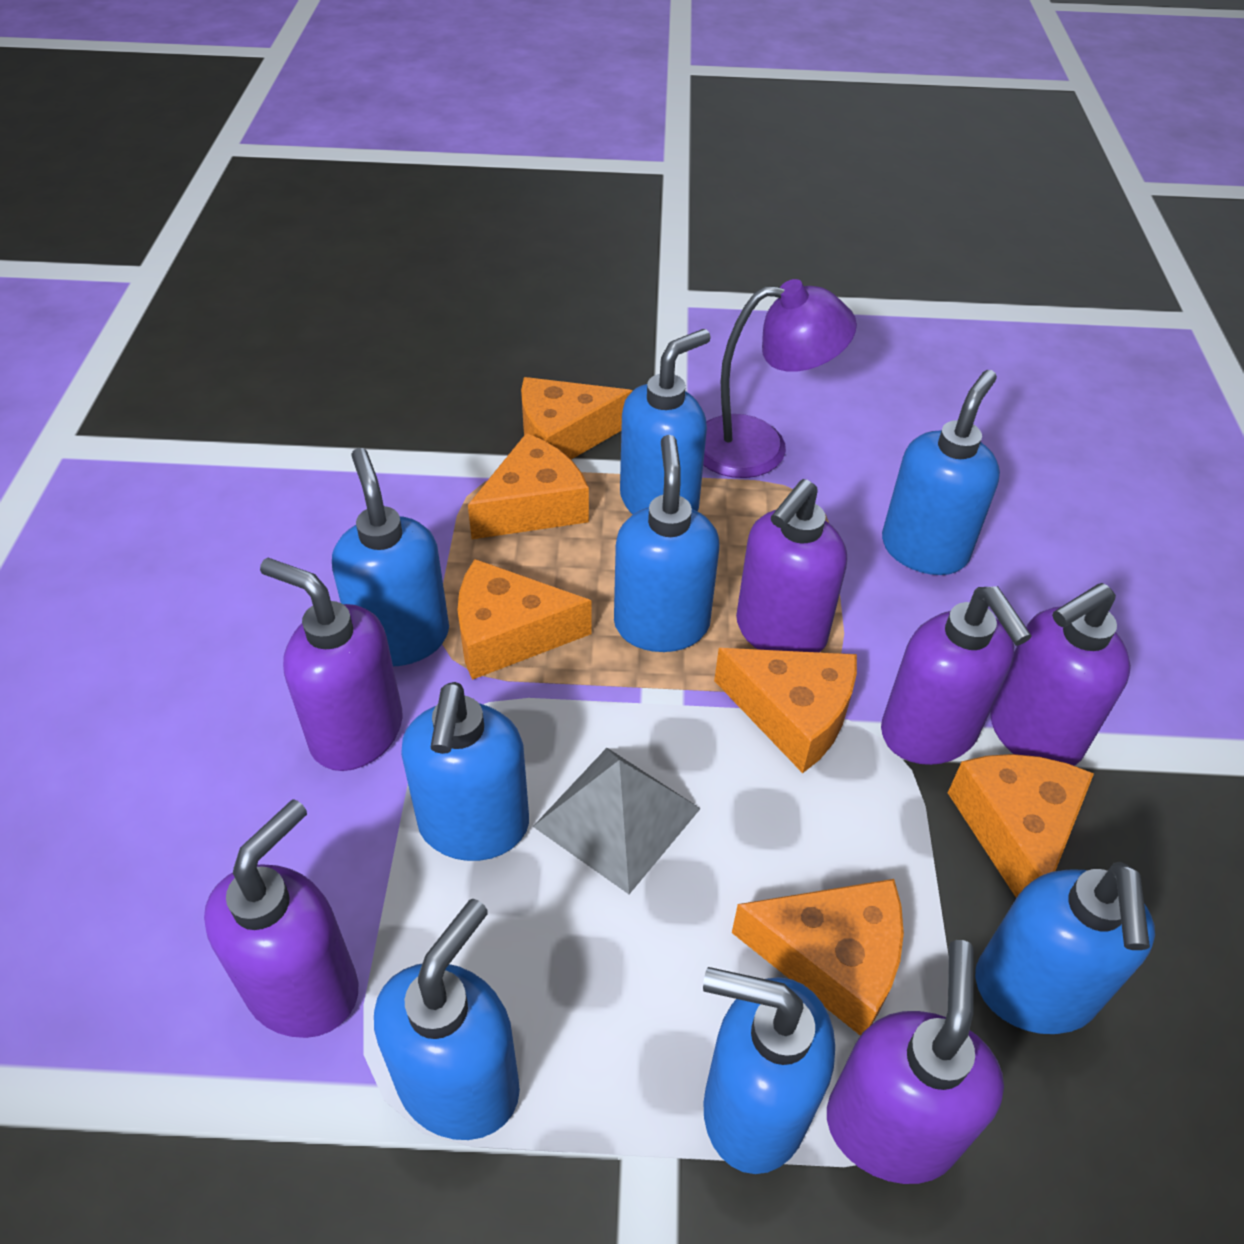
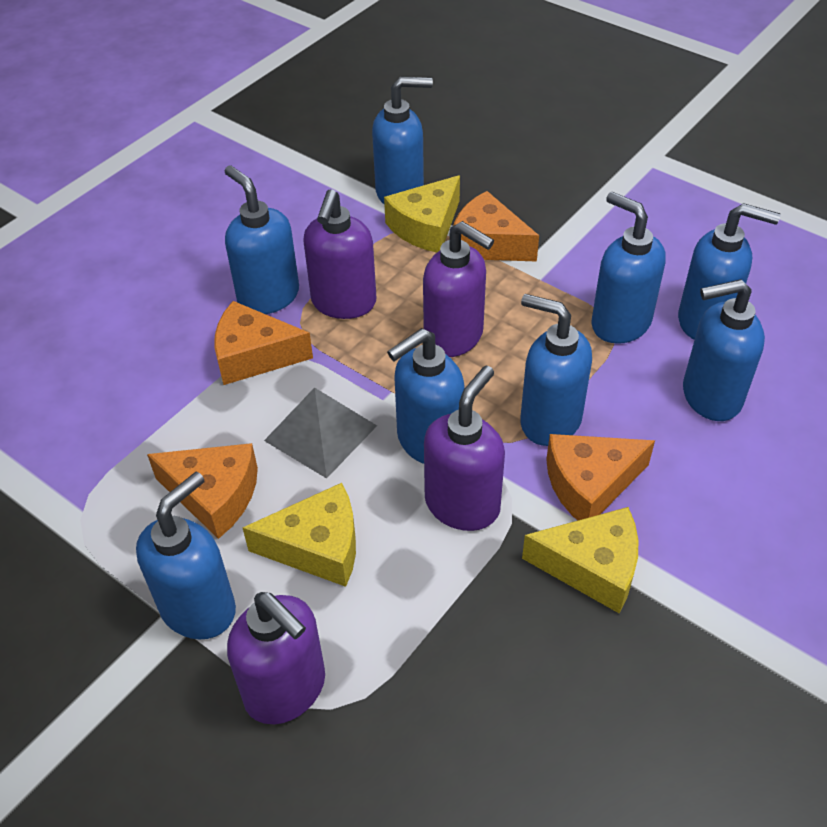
orange cheese: 6 -> 4
purple lamp: 1 -> 0
purple soap dispenser: 6 -> 4
yellow cheese: 0 -> 3

